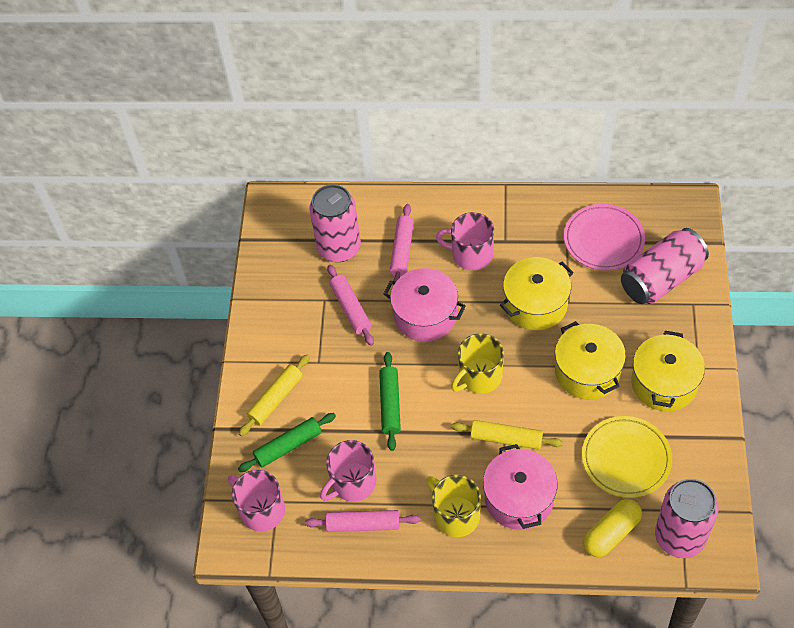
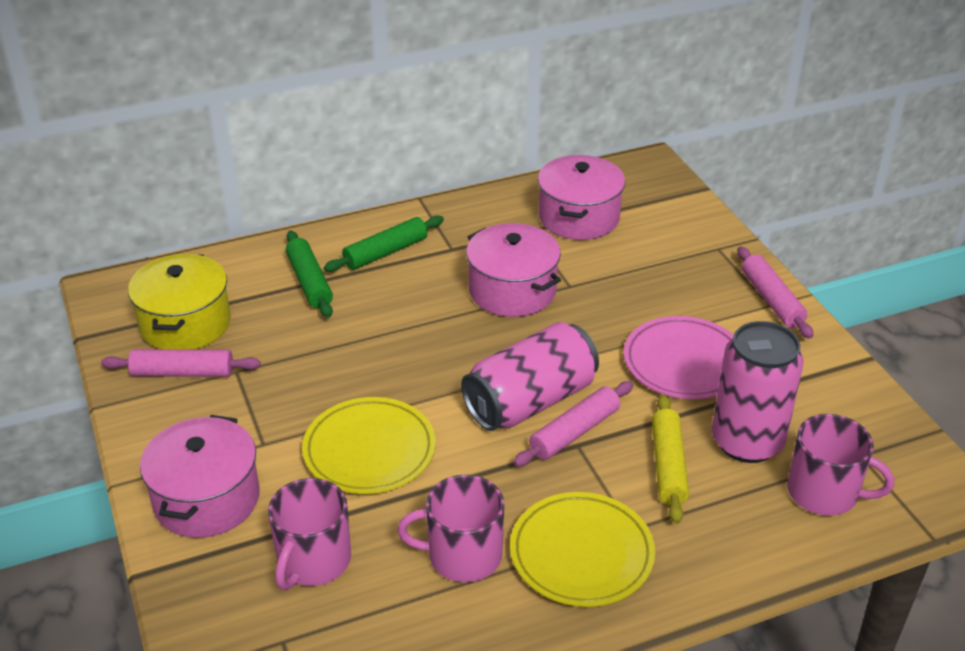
pink can: 3 -> 2
pink pot: 2 -> 3
yellow capsule: 1 -> 0
yellow mug: 2 -> 0
yellow plate: 1 -> 2
yellow pot: 3 -> 1
yellow rolling pin: 2 -> 1

